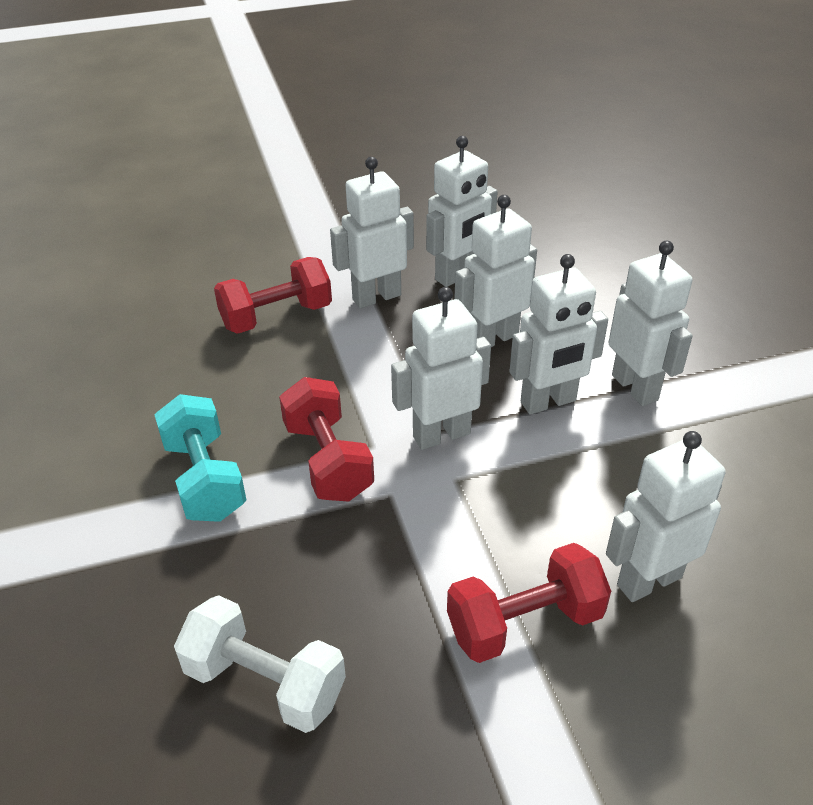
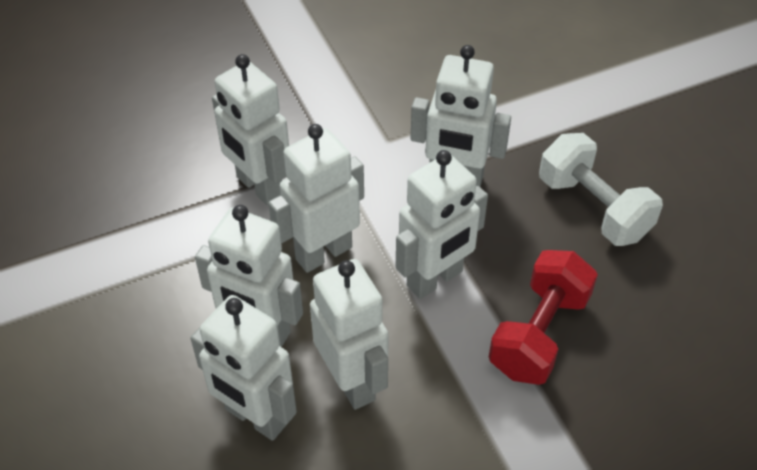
red dumbbell: 3 -> 1
turquoise dumbbell: 1 -> 0

